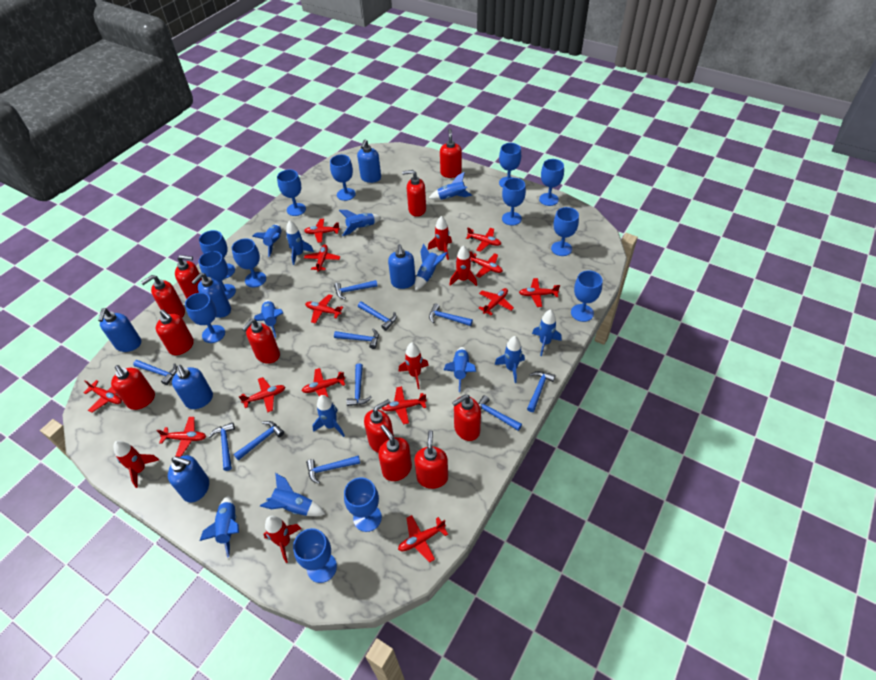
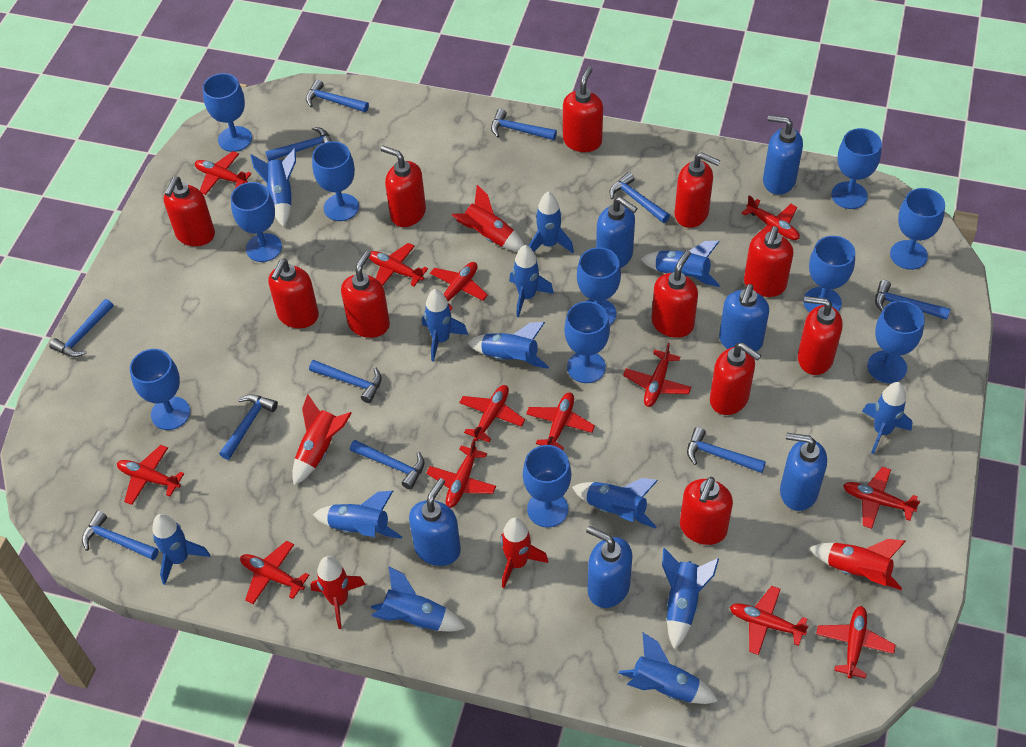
blue goblet: 13 -> 11
blue rocket: 12 -> 13

